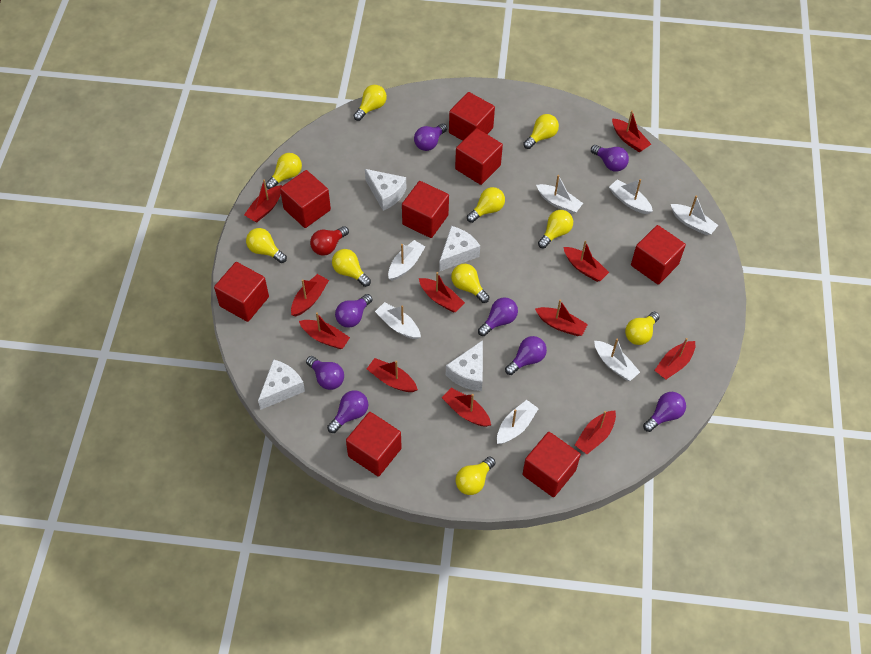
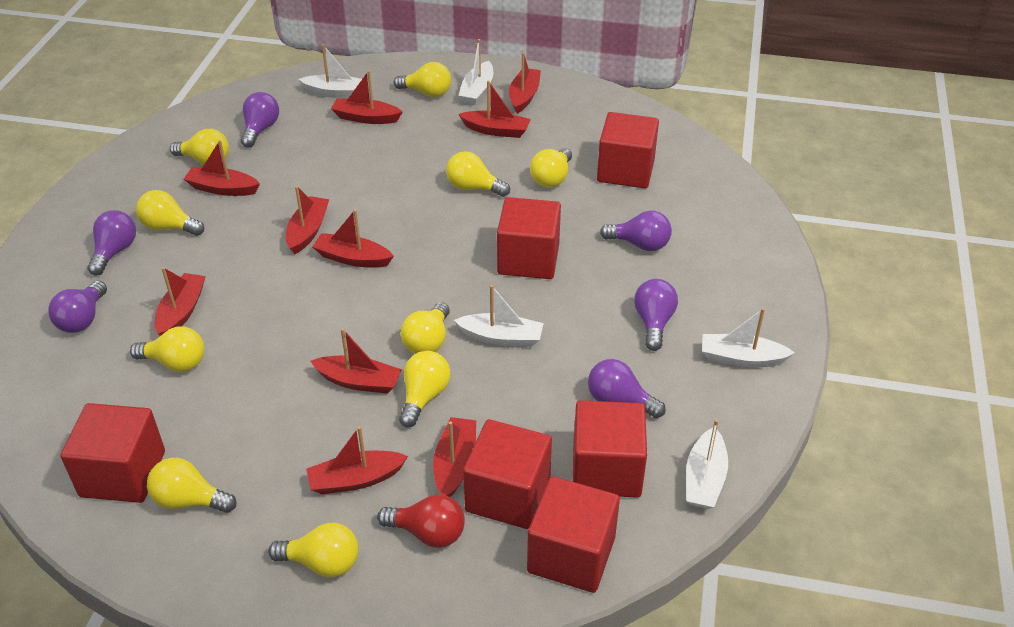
purple light bulb: 8 -> 6
red boat: 11 -> 10
red cube: 8 -> 6
white boat: 7 -> 5
white cheese: 4 -> 0

